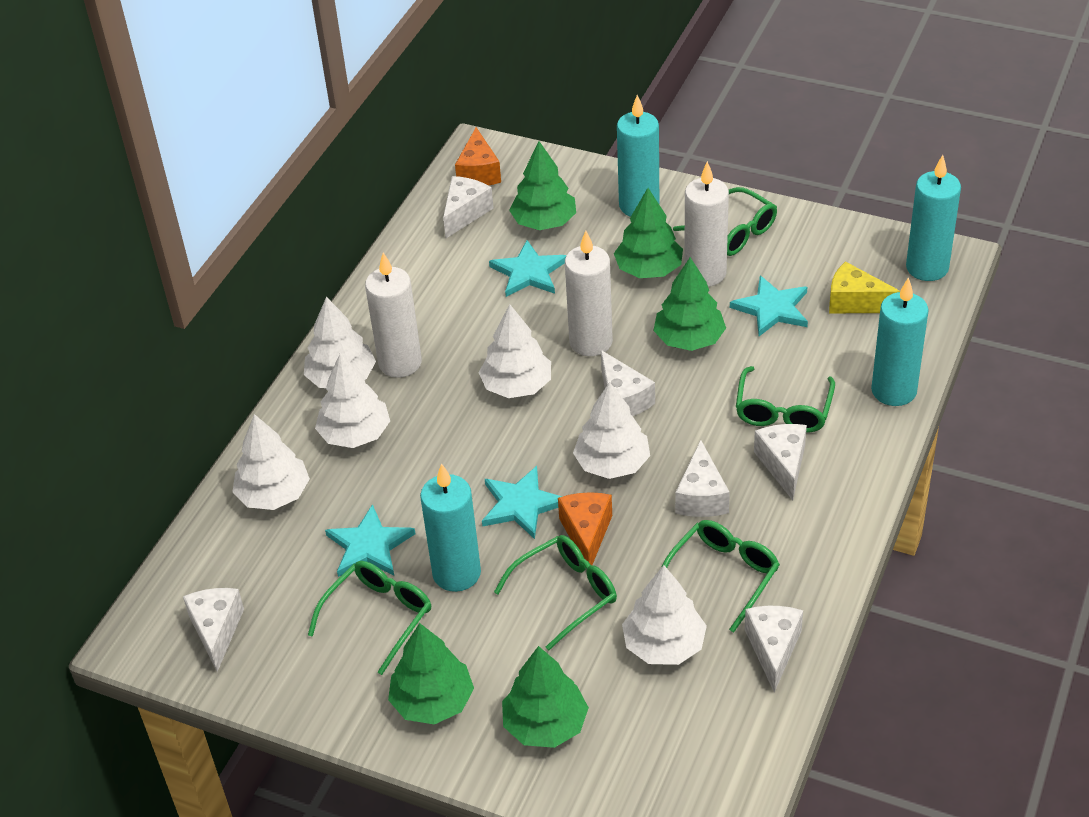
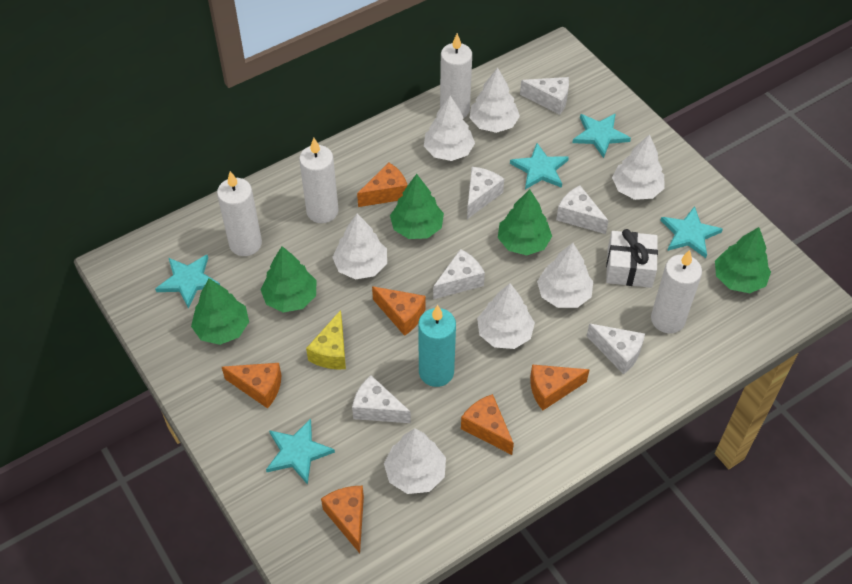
green glasses: 5 -> 0
orange cheese: 2 -> 6
turquoise candle: 4 -> 1
turquoise star: 4 -> 5
white candle: 3 -> 4
white gift: 0 -> 1
white tree: 6 -> 7

